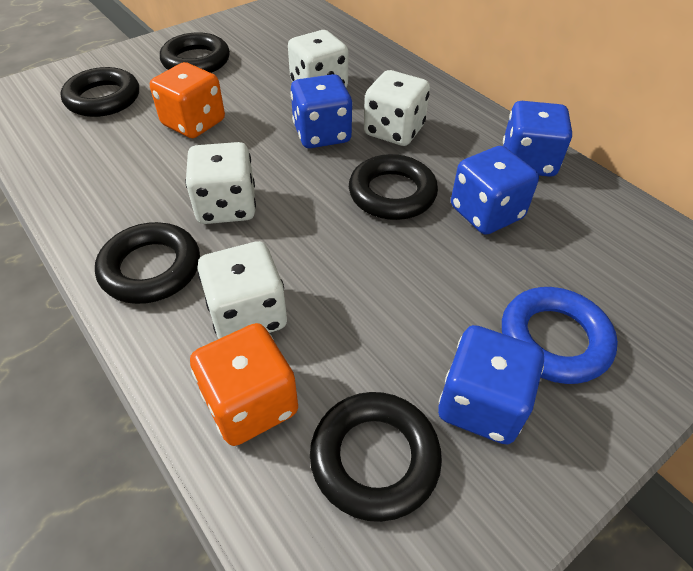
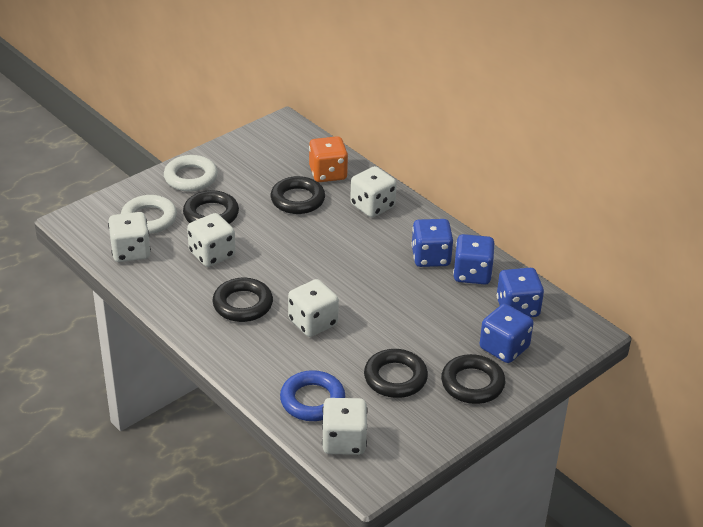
orange dice: 2 -> 1
white dice: 4 -> 5
white ring: 0 -> 2

